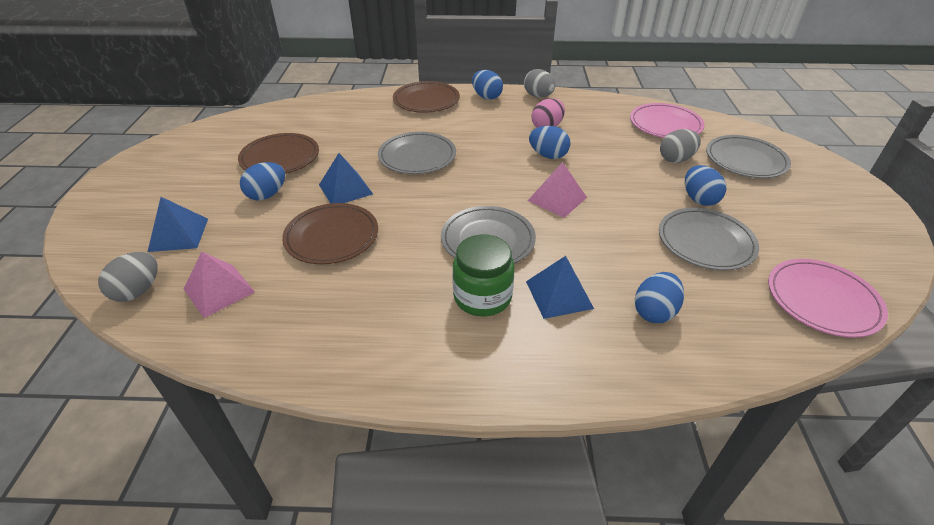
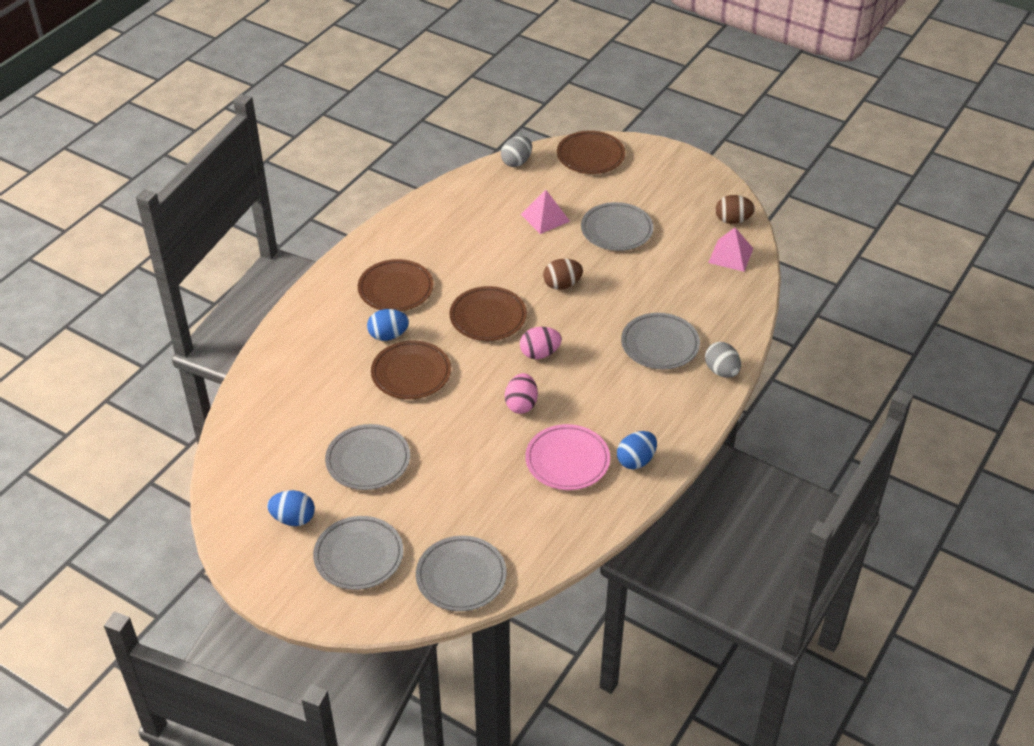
blue egg: 5 -> 3
blue pyramid: 3 -> 0
brown egg: 0 -> 2
brown plate: 3 -> 4
green jar: 1 -> 0
grey egg: 3 -> 2
grey plate: 4 -> 5
pink egg: 1 -> 2
pink plate: 2 -> 1

